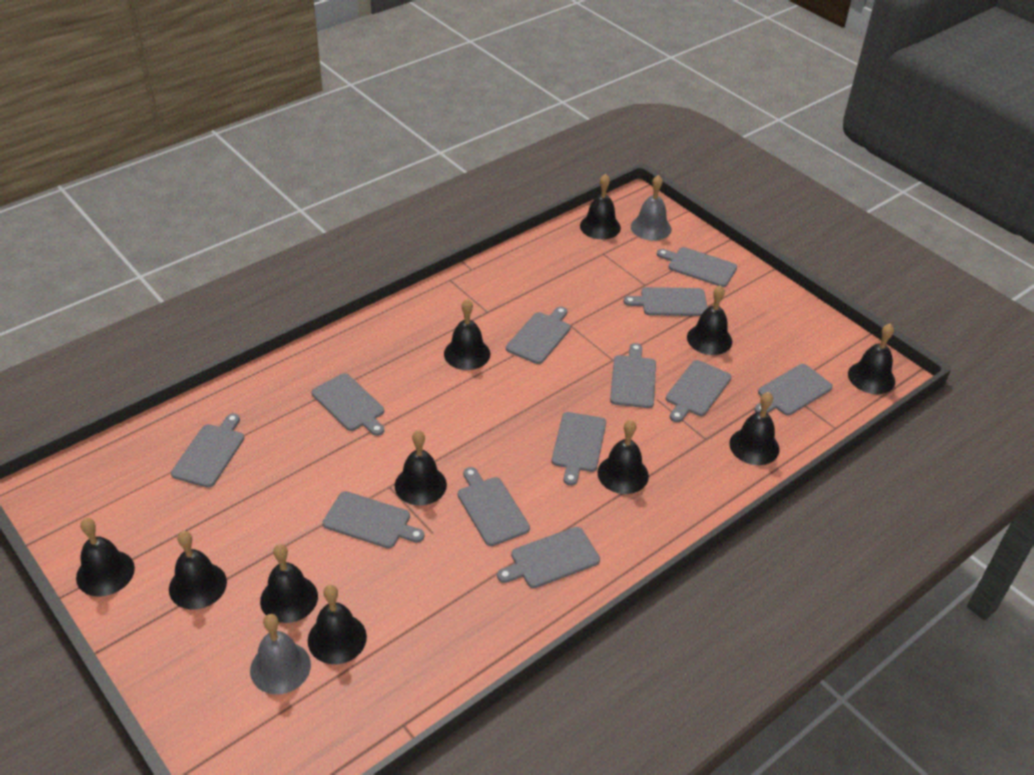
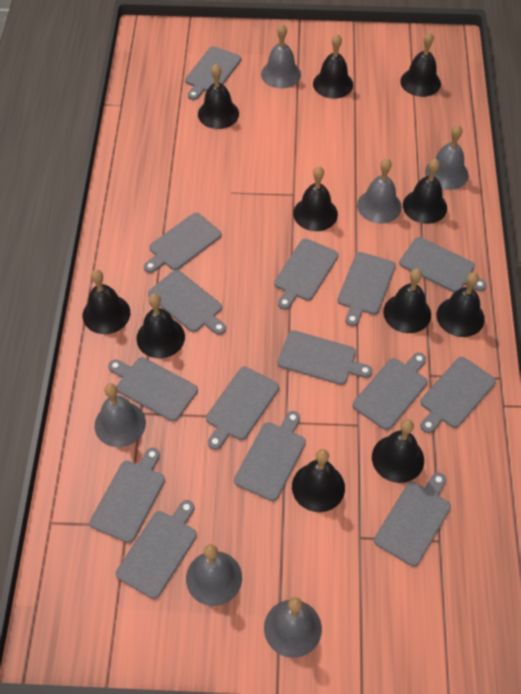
grey bell: 2 -> 6
grey cutting board: 12 -> 15

